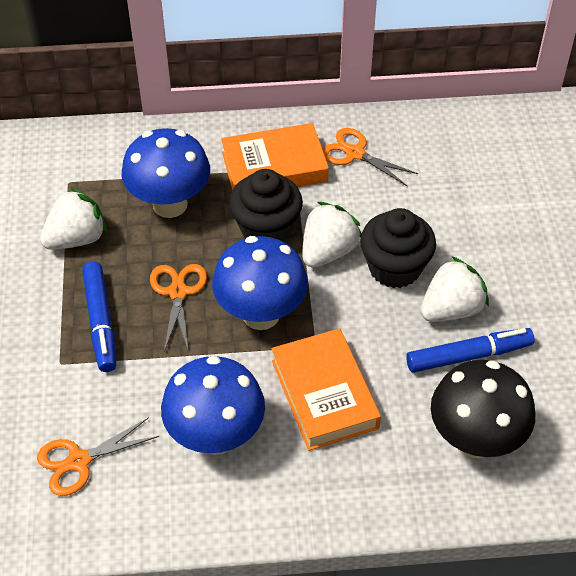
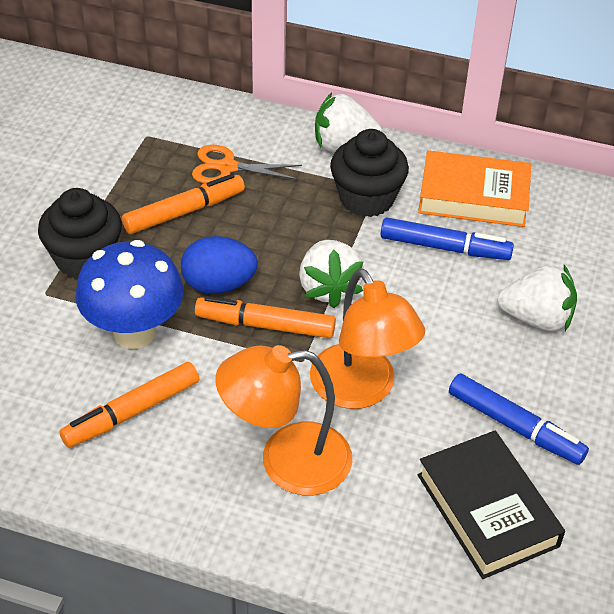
black book: 0 -> 1
black mushroom: 1 -> 0
blue egg: 0 -> 1
blue mushroom: 3 -> 1
orange book: 2 -> 1
orange lamp: 0 -> 2
orange marker: 0 -> 3
orange scissors: 3 -> 1

